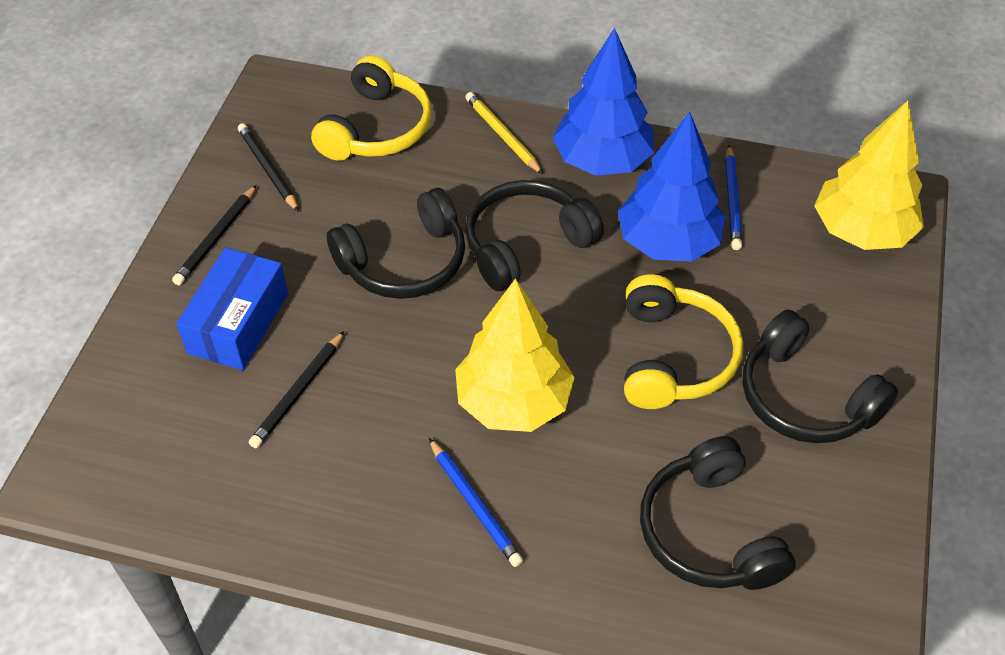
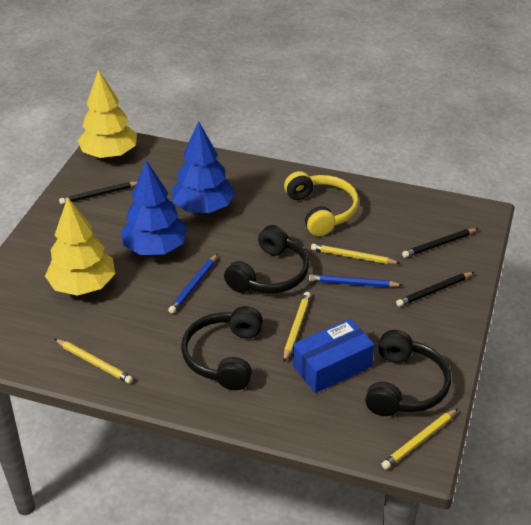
black headphones: 4 -> 3
yellow headphones: 2 -> 1
yellow pencil: 1 -> 4

